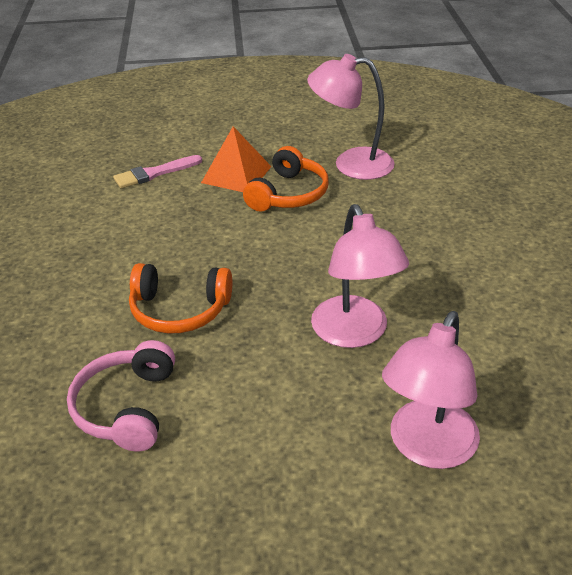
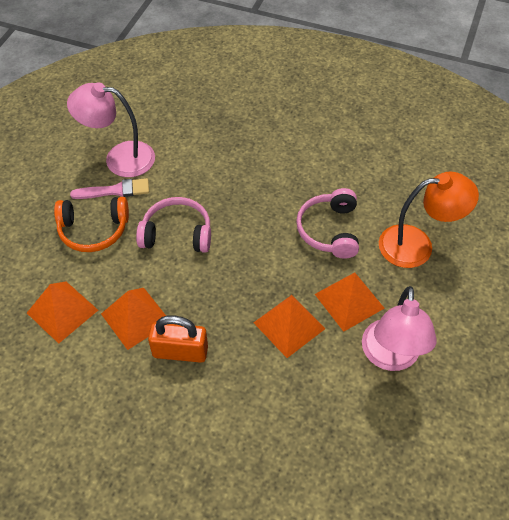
orange headphones: 2 -> 1
orange lamp: 0 -> 1
orange padlock: 0 -> 1
orange pyramid: 1 -> 4
pink headphones: 1 -> 2
pink lamp: 3 -> 2

